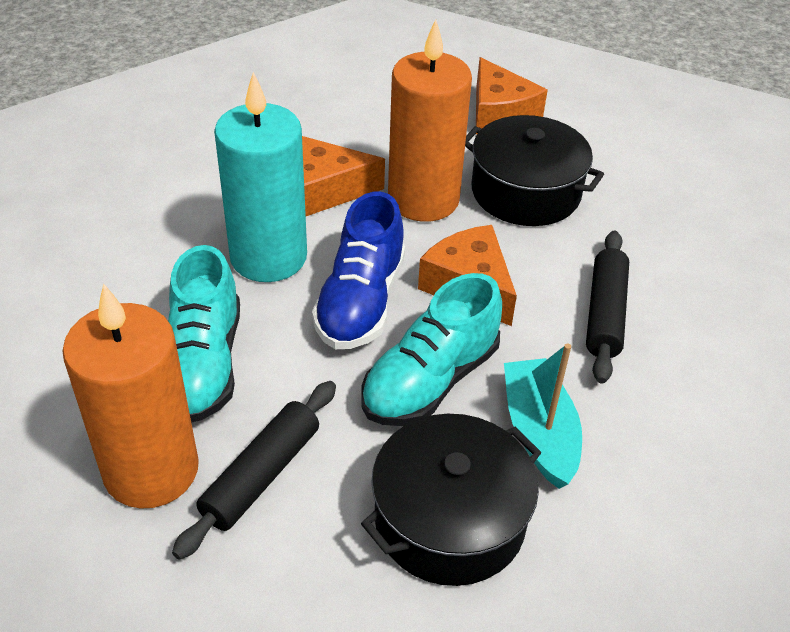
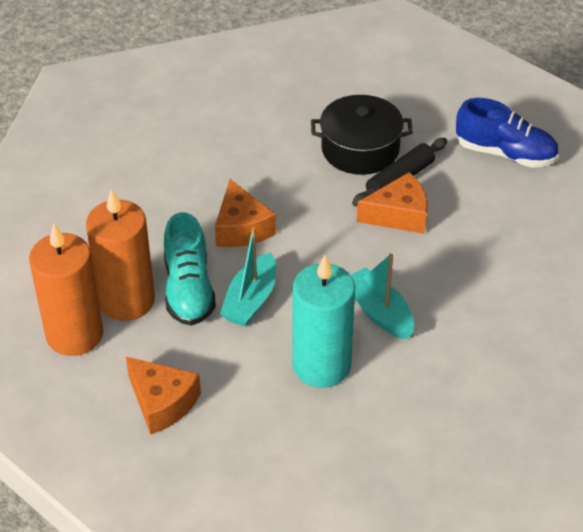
black pot: 2 -> 1
black rolling pin: 2 -> 1
turquoise boat: 1 -> 2
turquoise shoe: 2 -> 1

